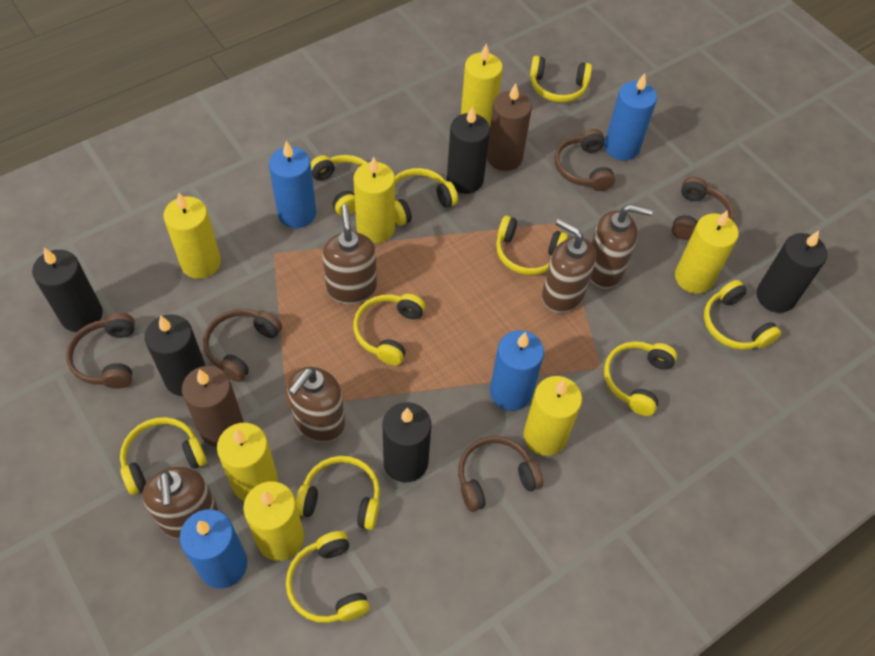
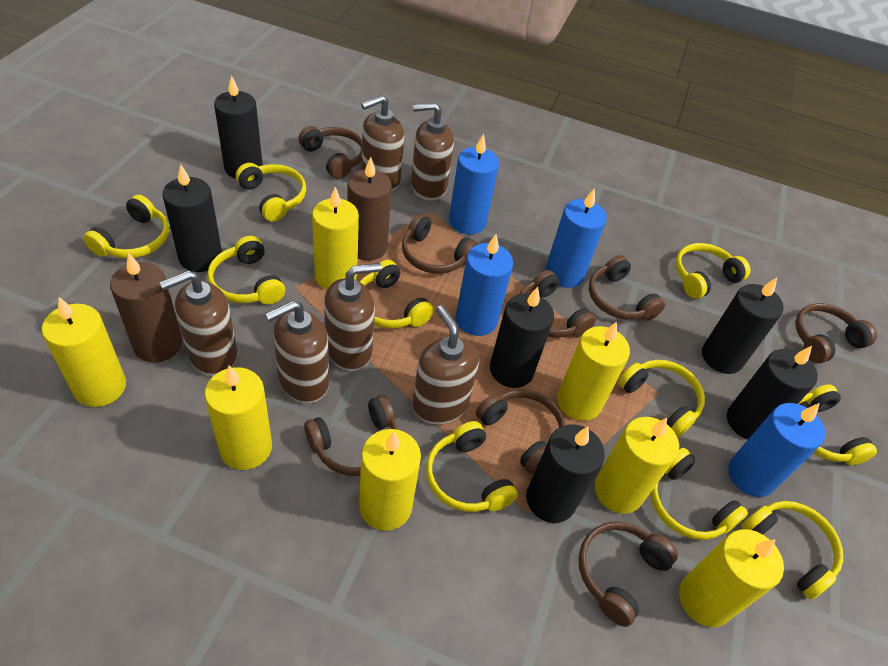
black candle: 5 -> 6
brown headphones: 5 -> 8
brown soap dispenser: 5 -> 6

